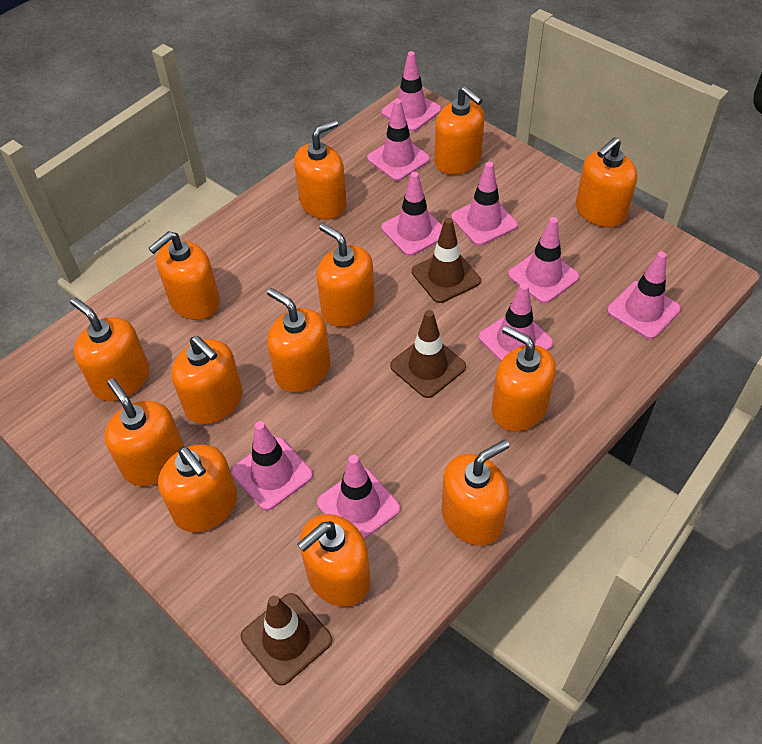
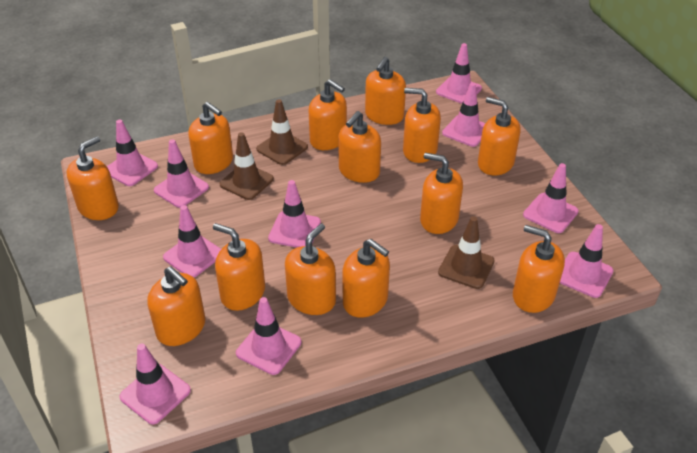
pink traffic cone: 9 -> 10

